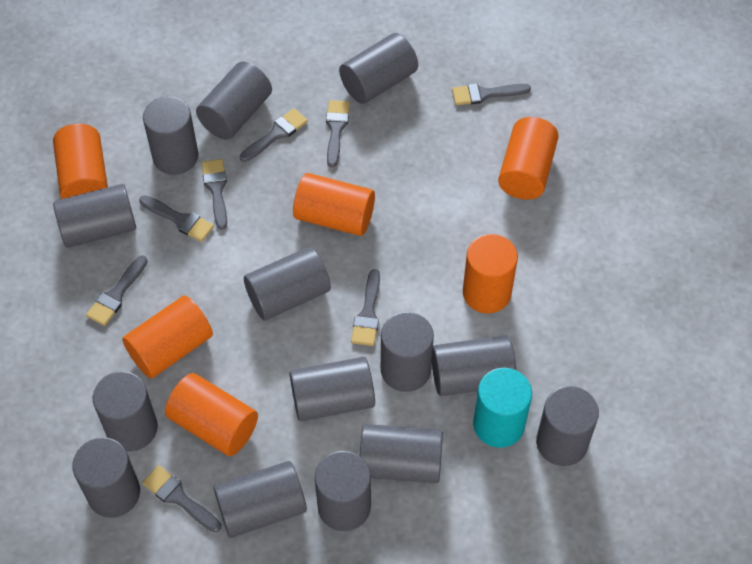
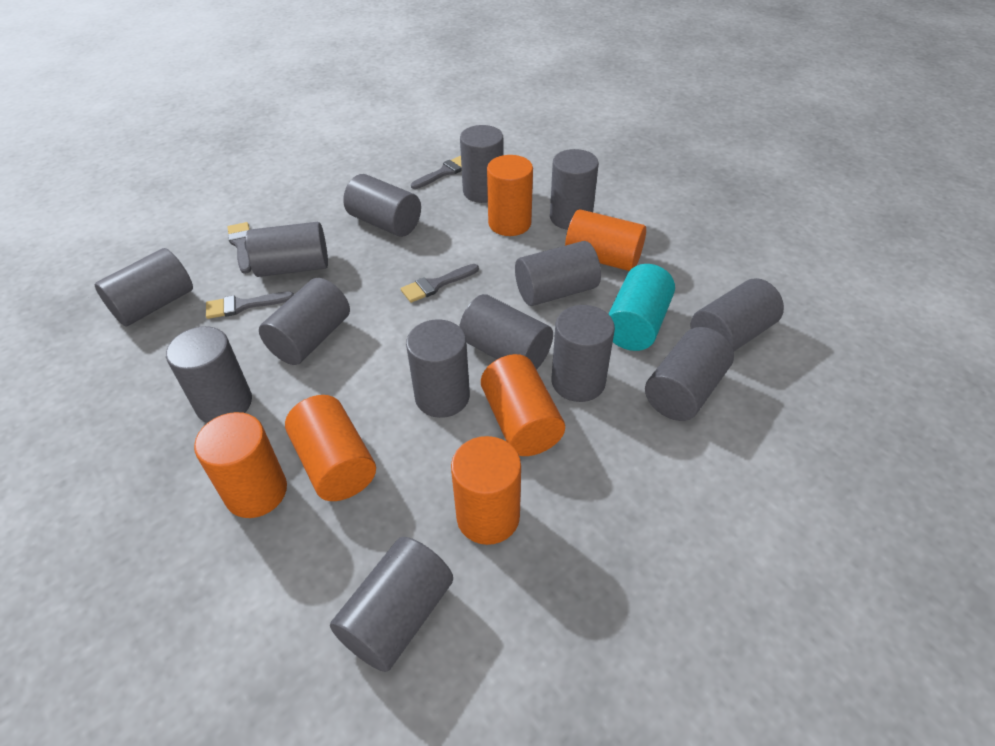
grey brush: 8 -> 4

